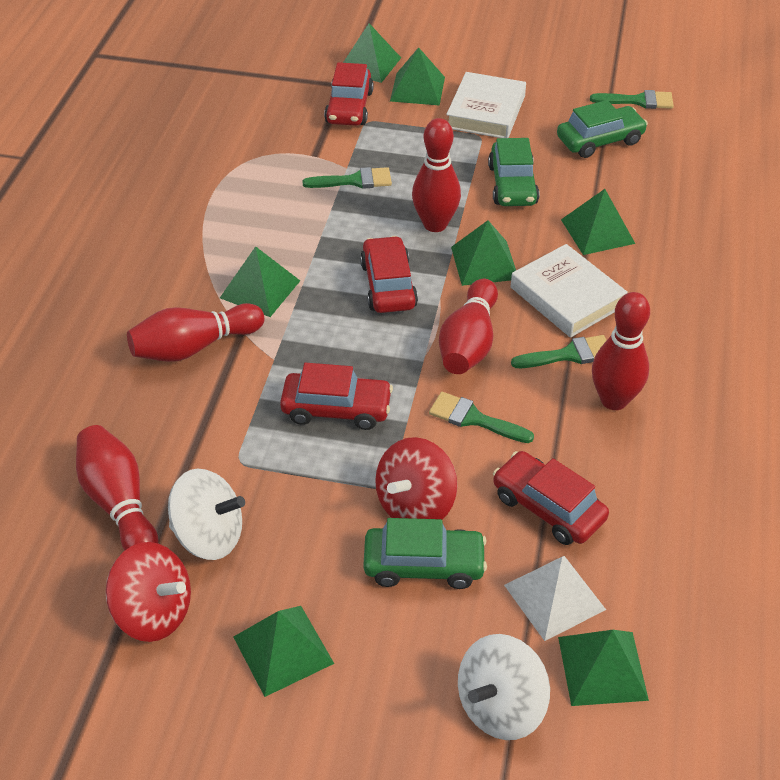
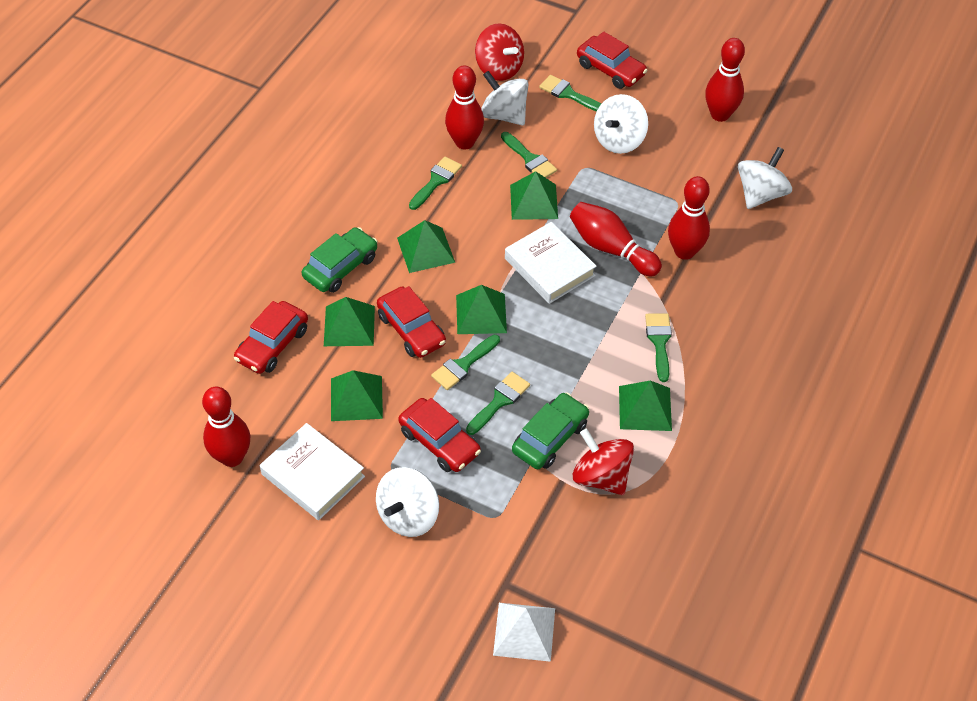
green brush: 4 -> 6
green car: 3 -> 2
green pyramid: 7 -> 6
white spinning top: 2 -> 4

